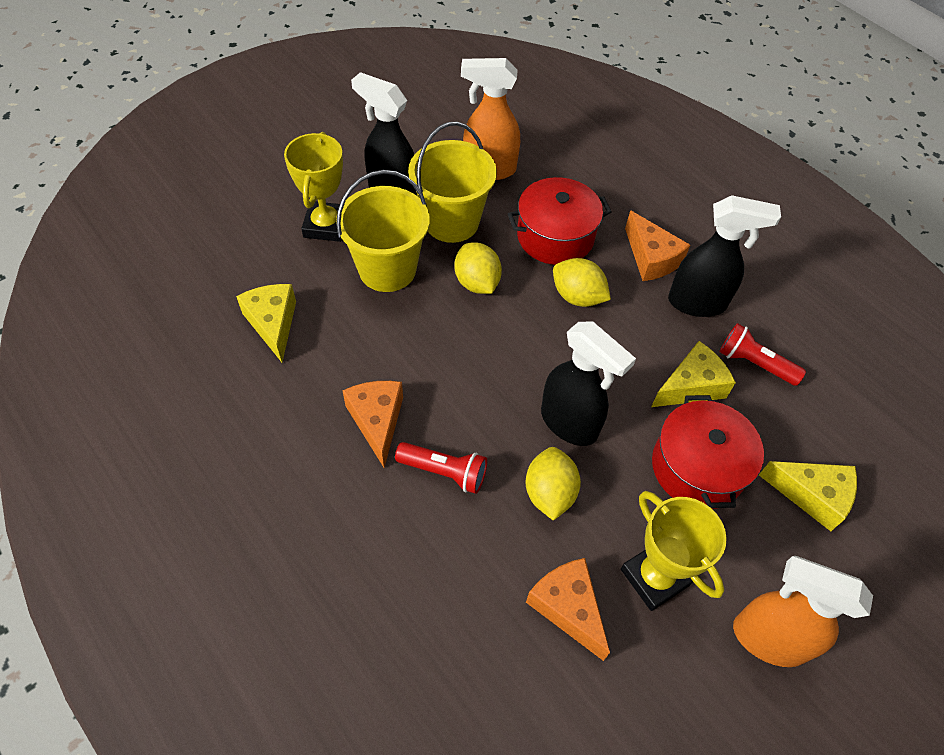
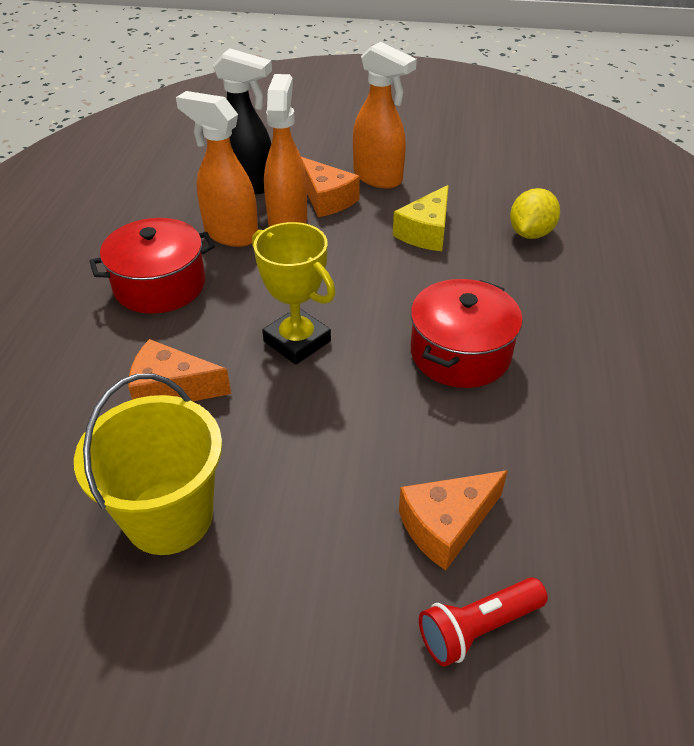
black spray bottle: 3 -> 1
orange spray bottle: 2 -> 3
red flashlight: 2 -> 1
yellow bucket: 2 -> 1
yellow cheese: 3 -> 1
yellow lemon: 3 -> 1
yellow trophy: 2 -> 1

